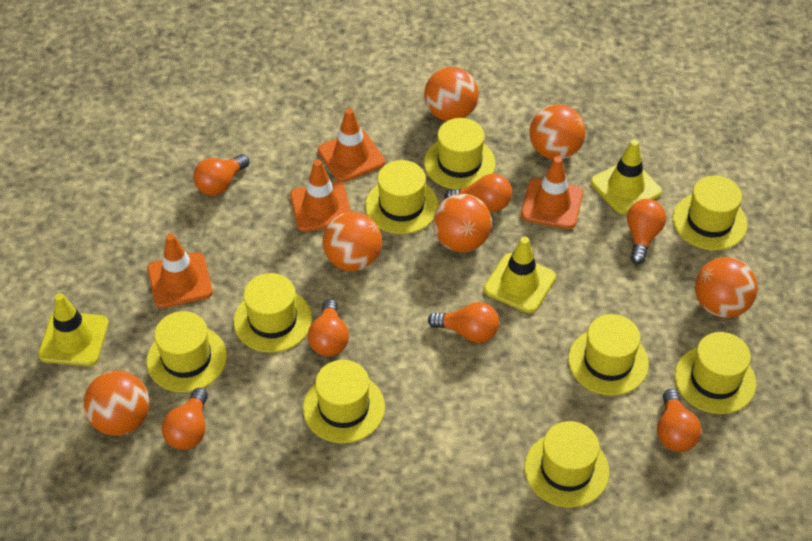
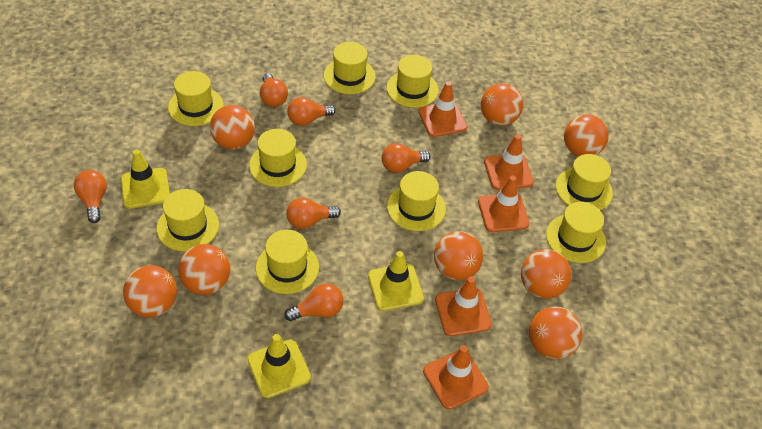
orange ball: 6 -> 8
orange light bulb: 7 -> 6
orange traffic cone: 4 -> 5

